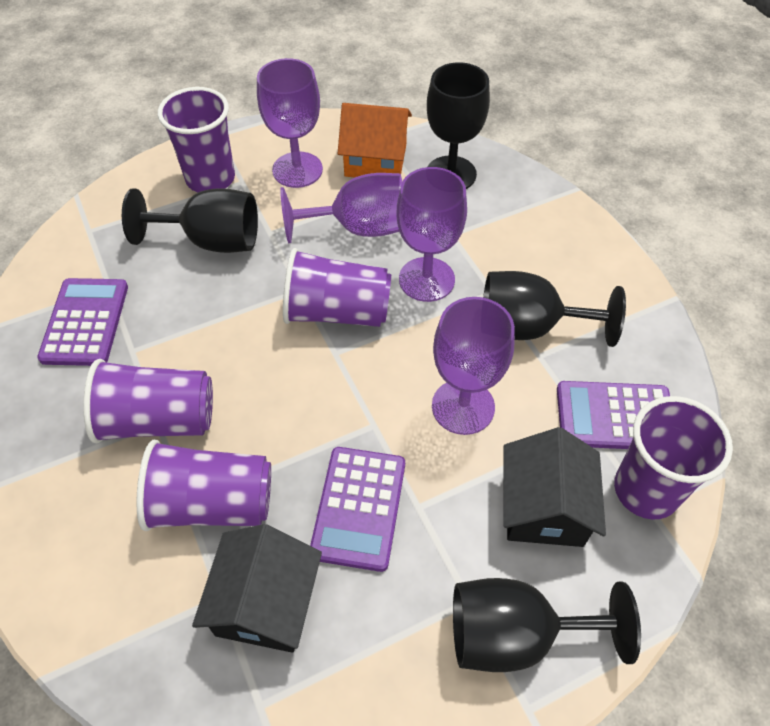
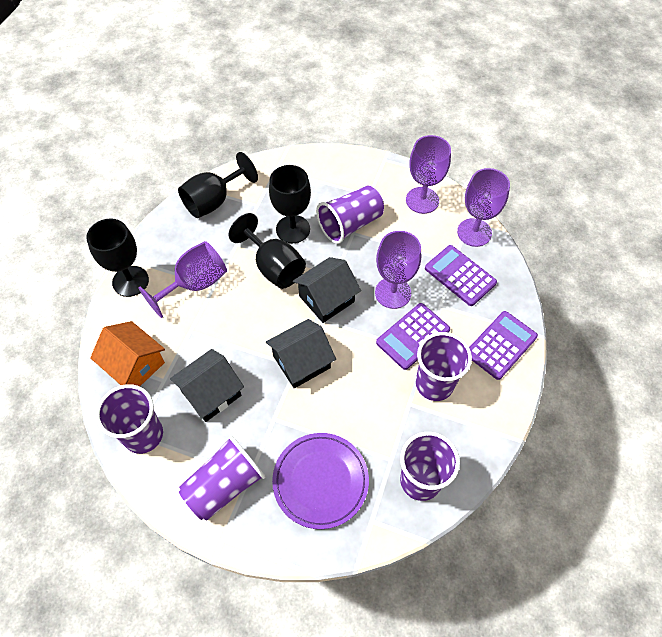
black house: 2 -> 3
purple plate: 0 -> 1

